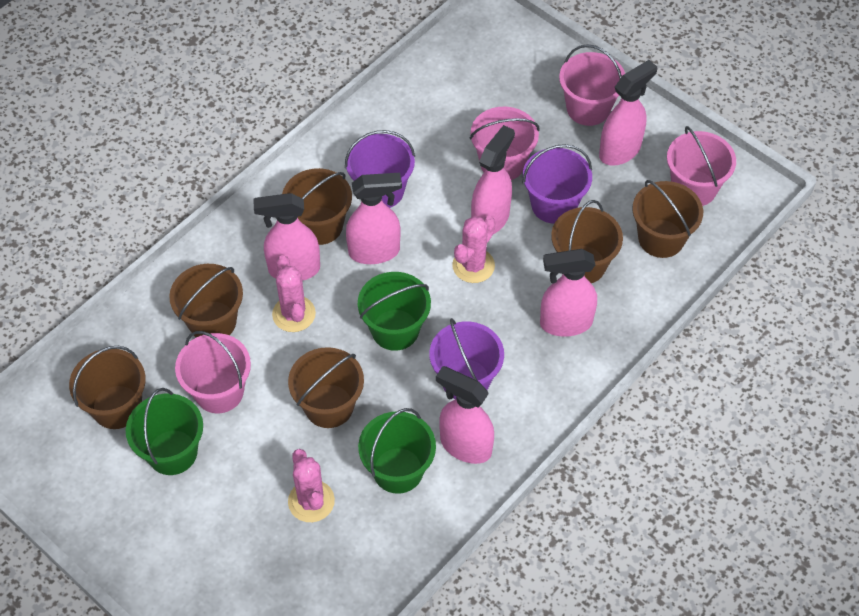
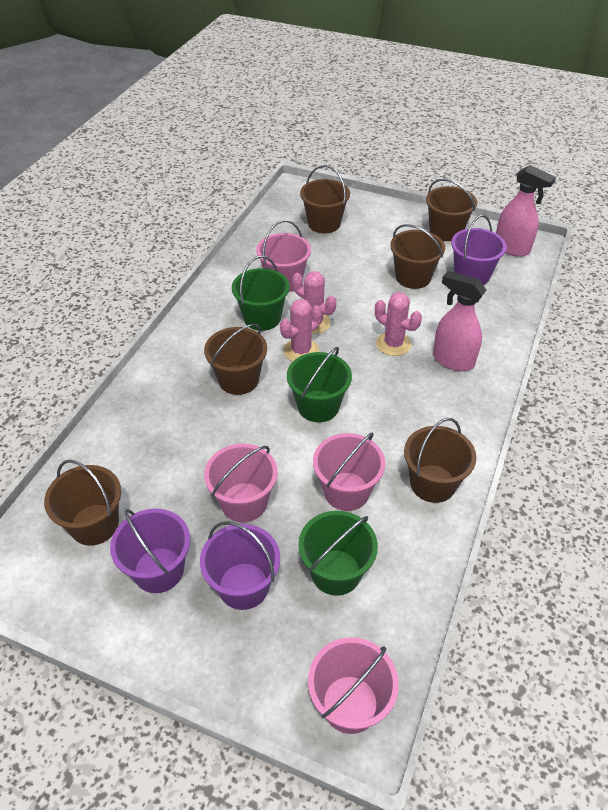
pink spray bottle: 6 -> 2

